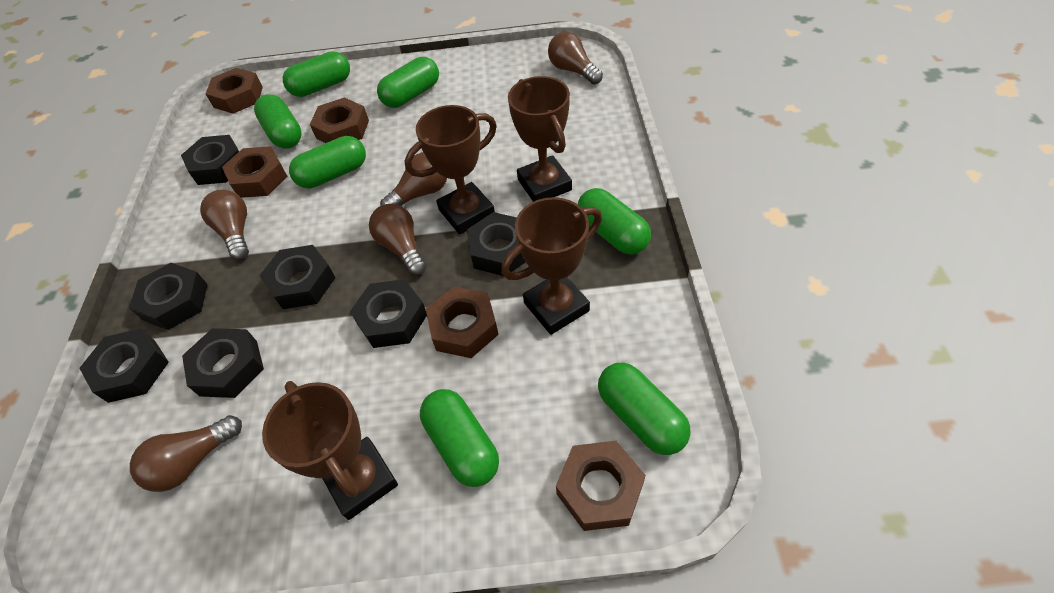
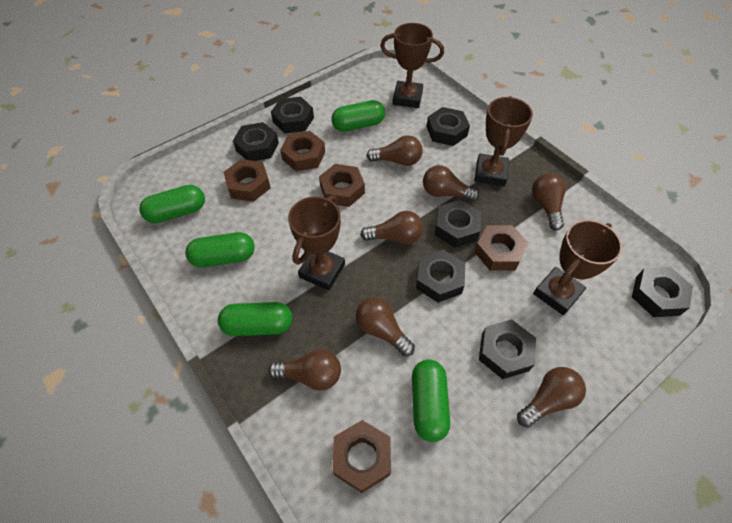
brown light bulb: 5 -> 7
green capsule: 7 -> 5

